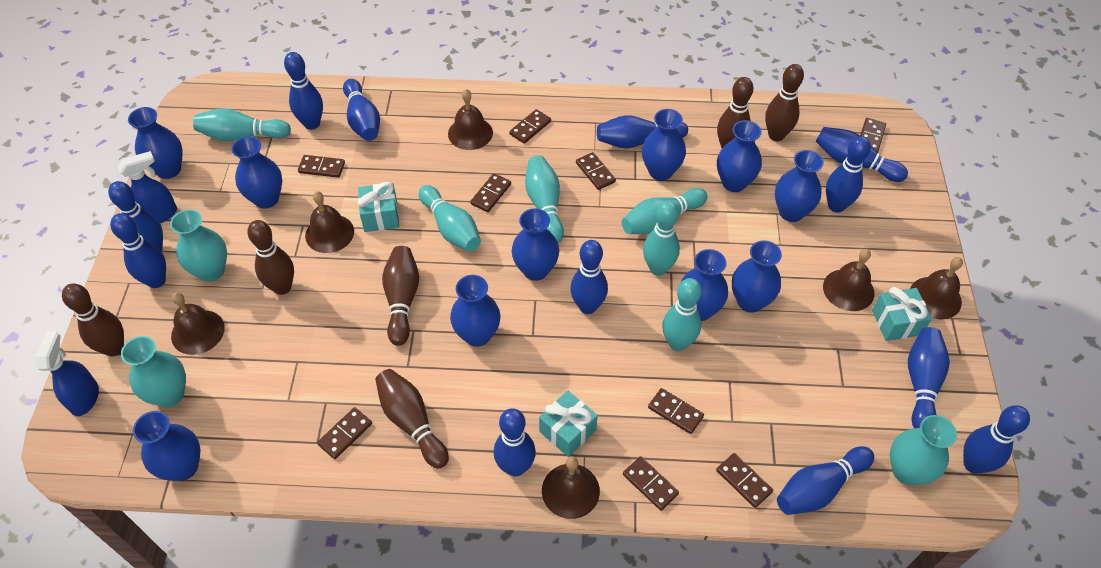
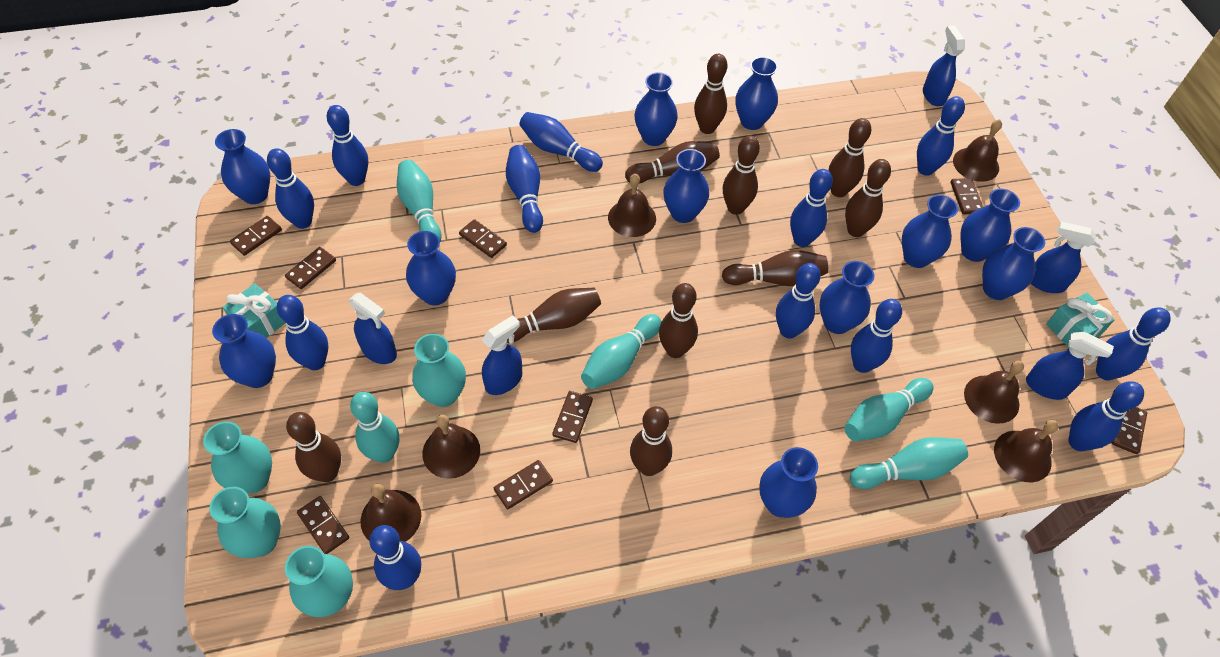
blue spray bottle: 2 -> 5
blue vase: 10 -> 11
brown bowling pin: 6 -> 10
brown domino: 9 -> 8
turquoise bowling pin: 6 -> 5
turquoise gift: 3 -> 2
turquoise vase: 3 -> 4

